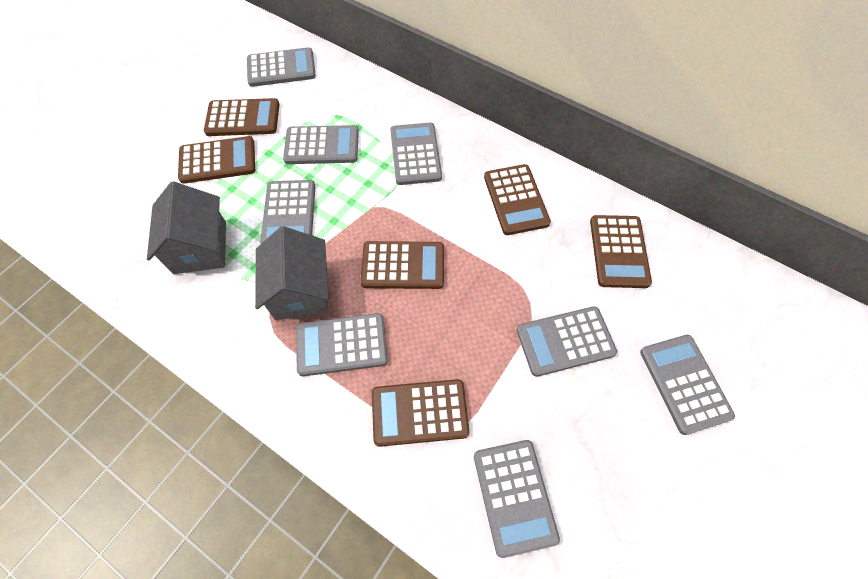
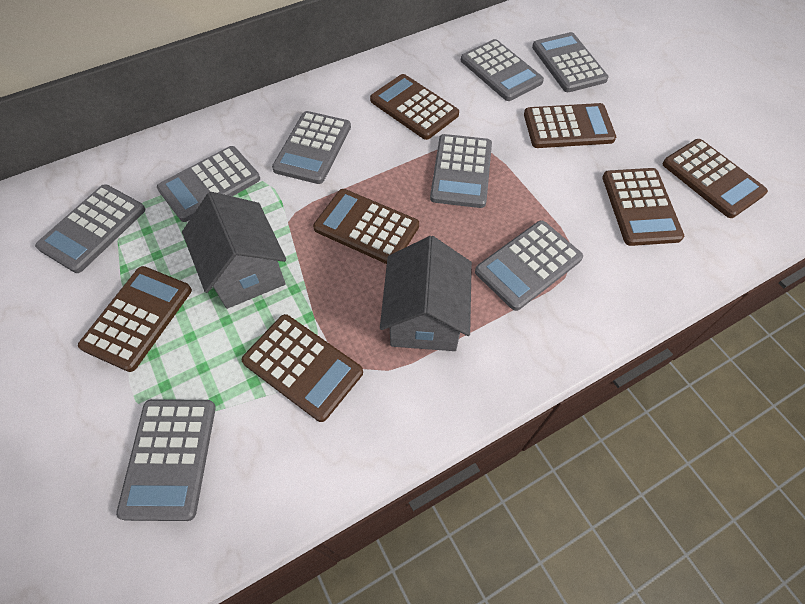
brown calculator: 6 -> 7

